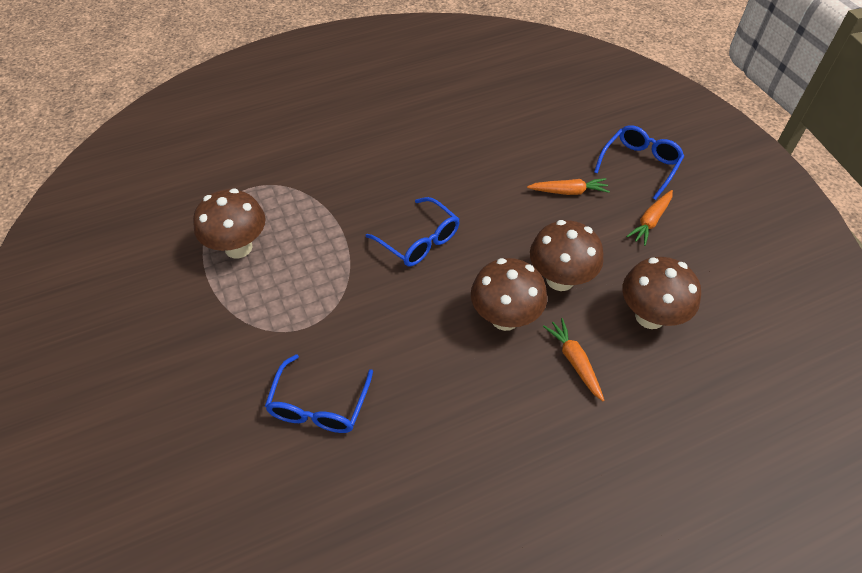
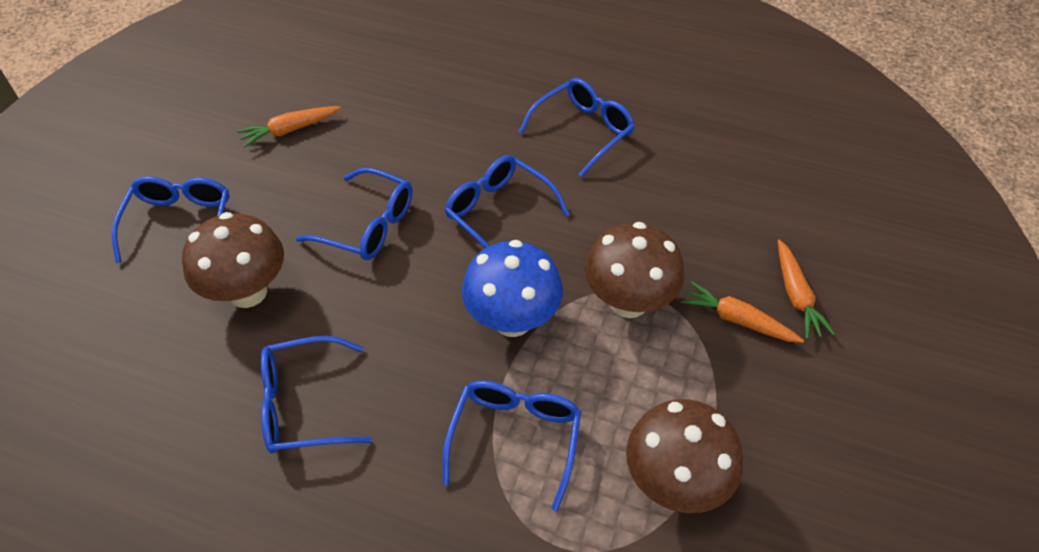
blue glasses: 3 -> 6
blue mushroom: 0 -> 1
brown mushroom: 4 -> 3

